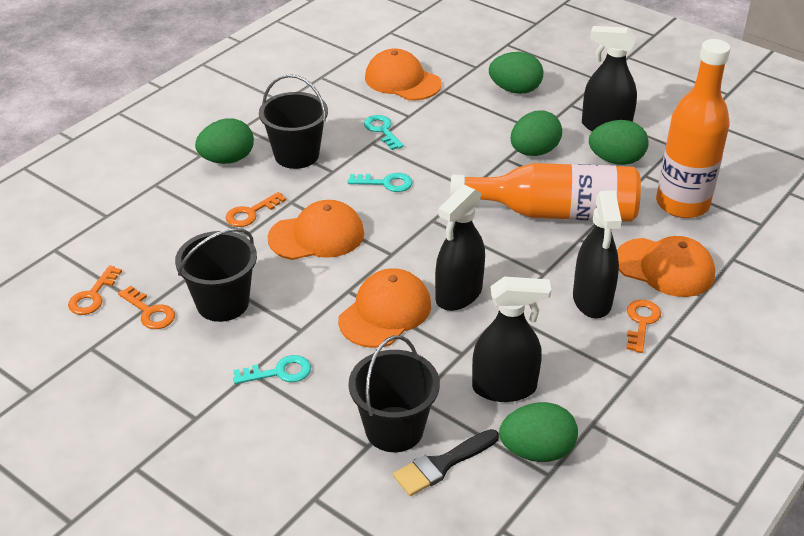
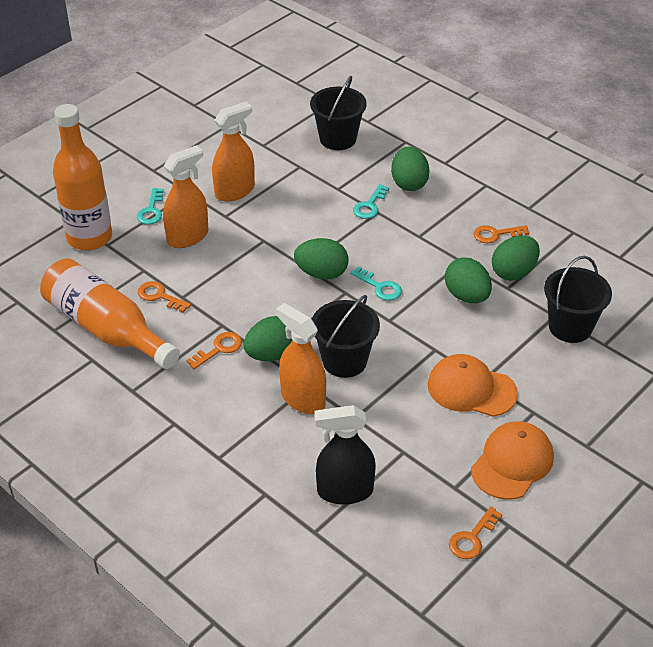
black brush: 1 -> 0
black spray bottle: 4 -> 1
orange cap: 4 -> 2
orange spray bottle: 0 -> 3

